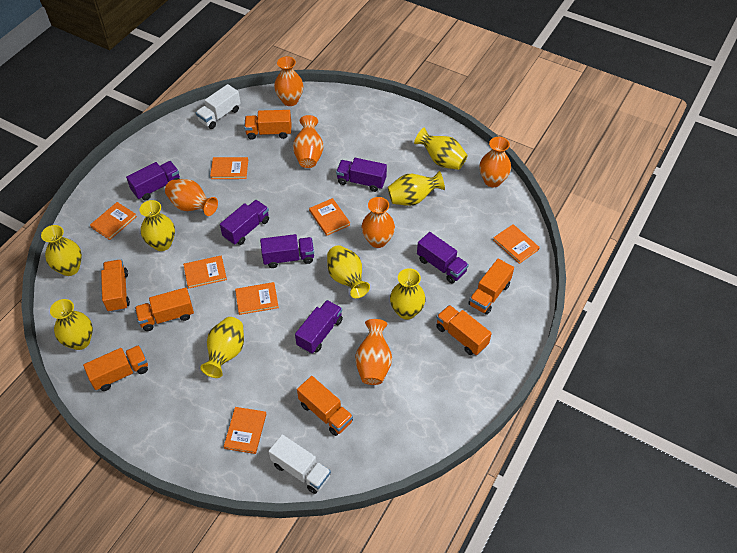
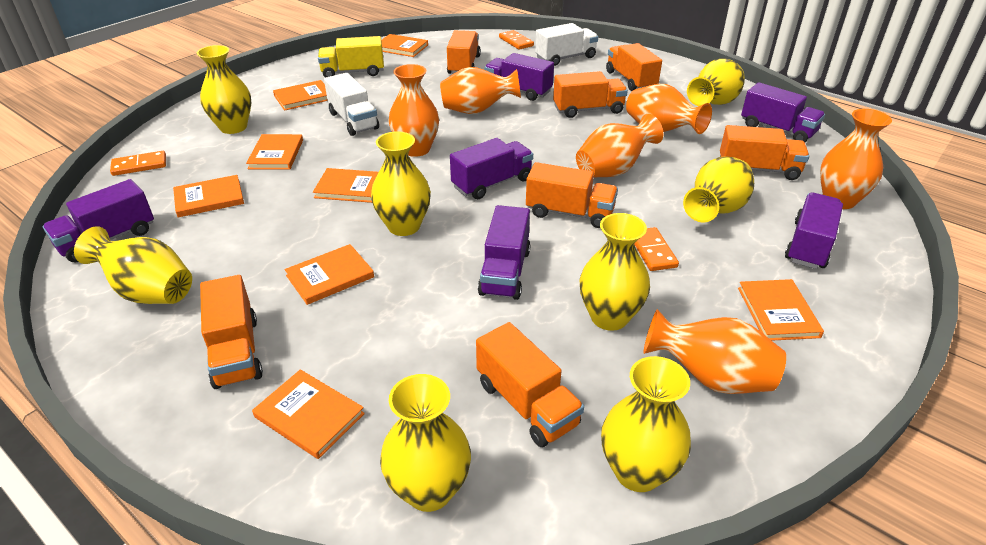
orange book: 7 -> 8
orange domino: 0 -> 3
yellow truck: 0 -> 1

